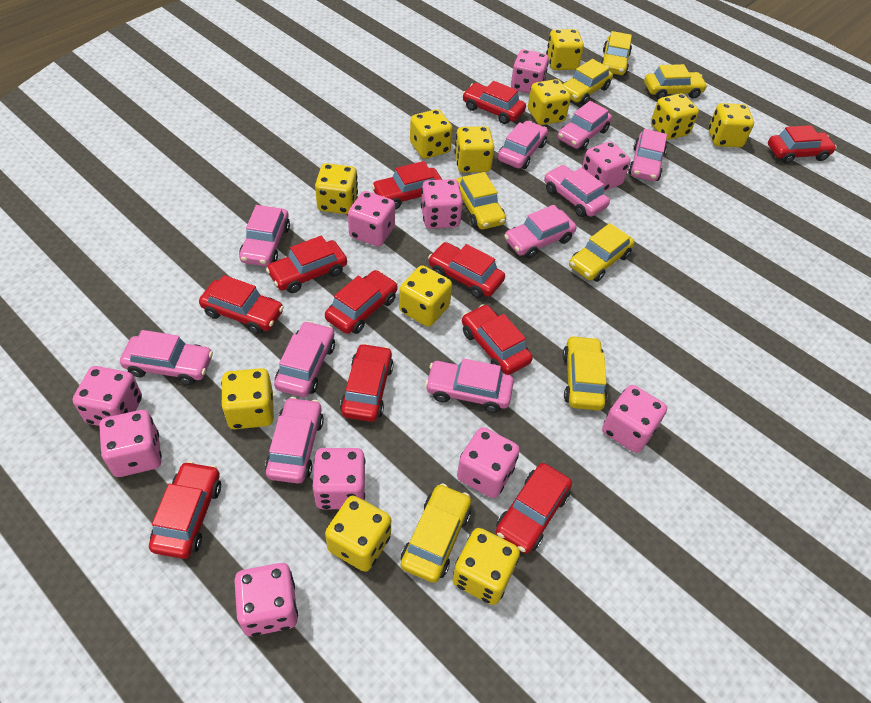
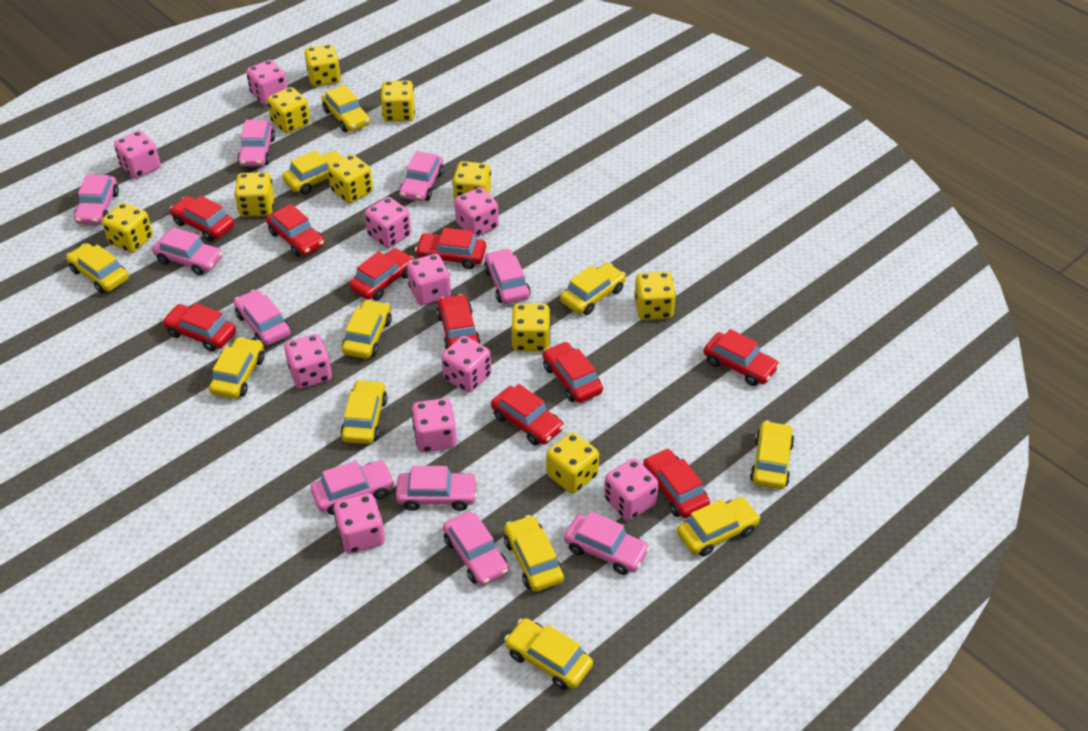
red car: 11 -> 10
yellow car: 7 -> 11
yellow dice: 11 -> 10

